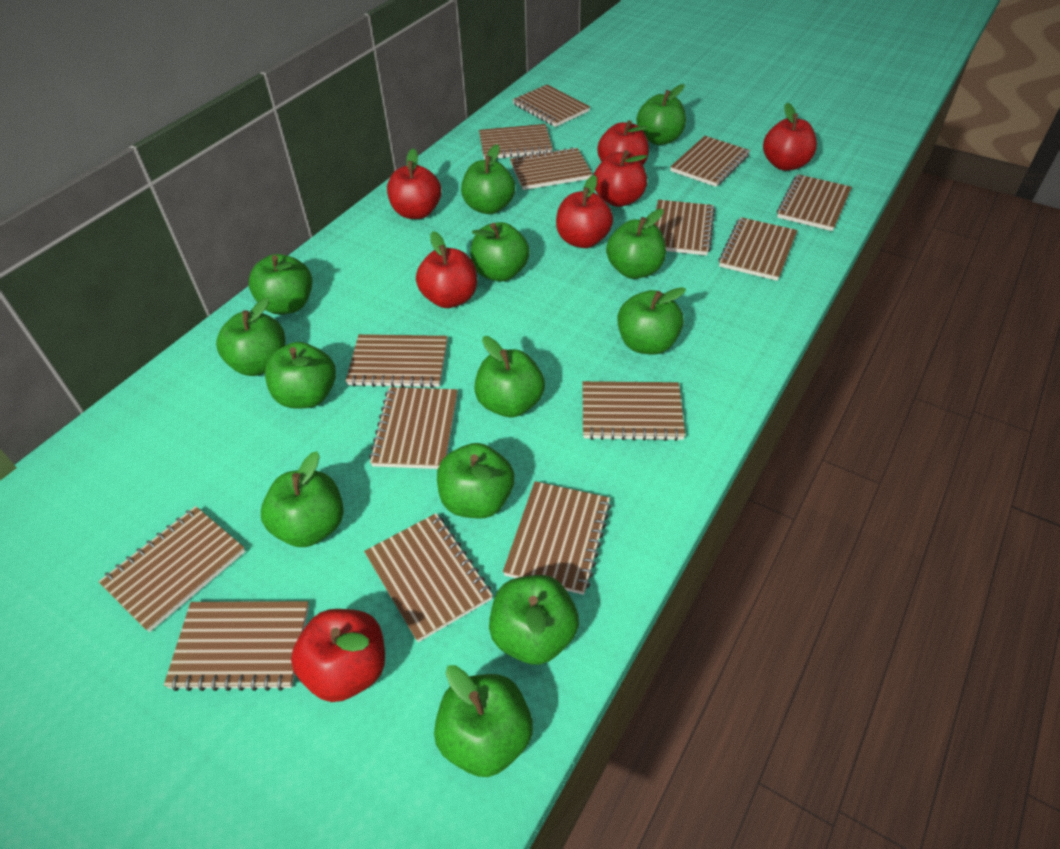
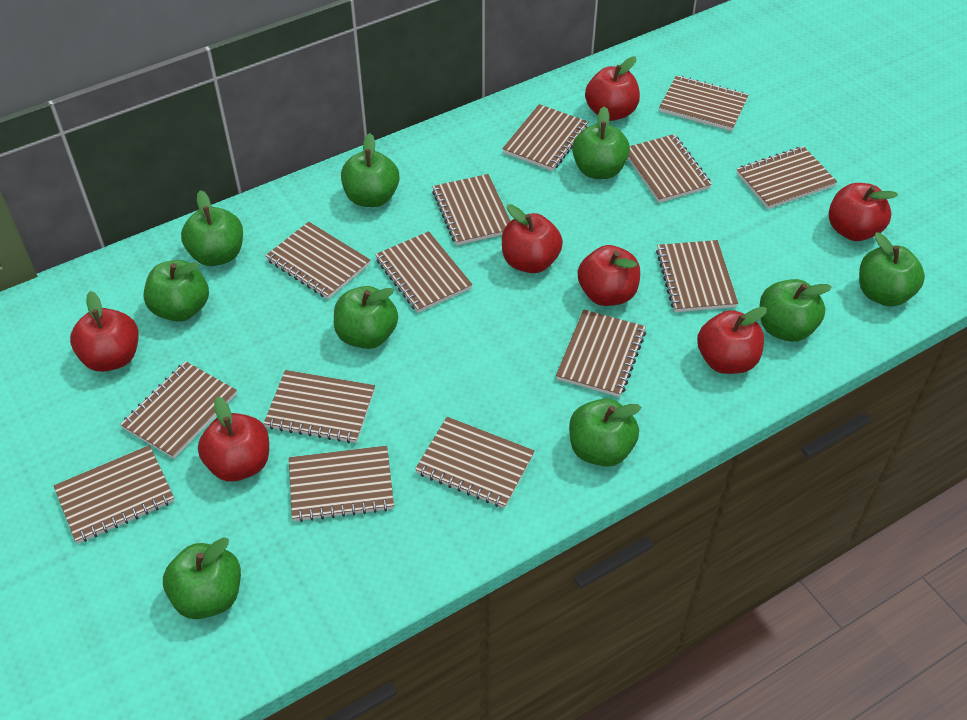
green apple: 13 -> 9

